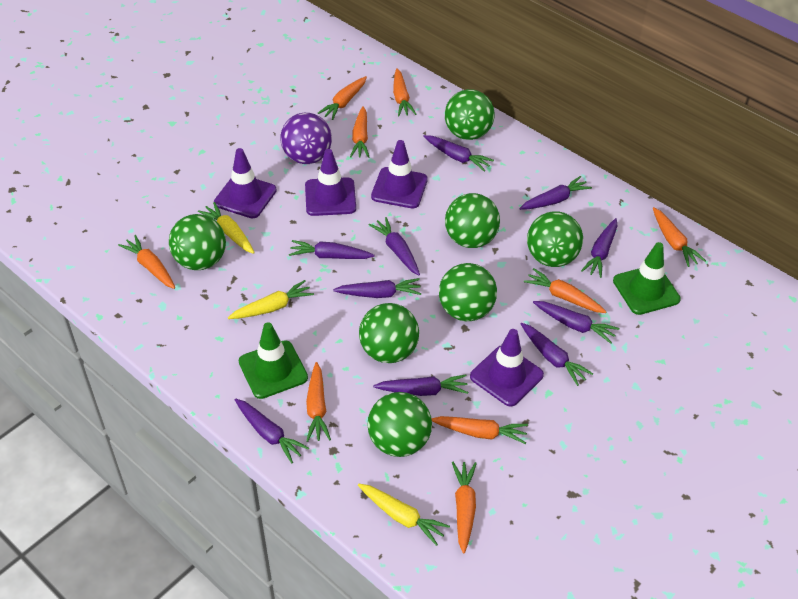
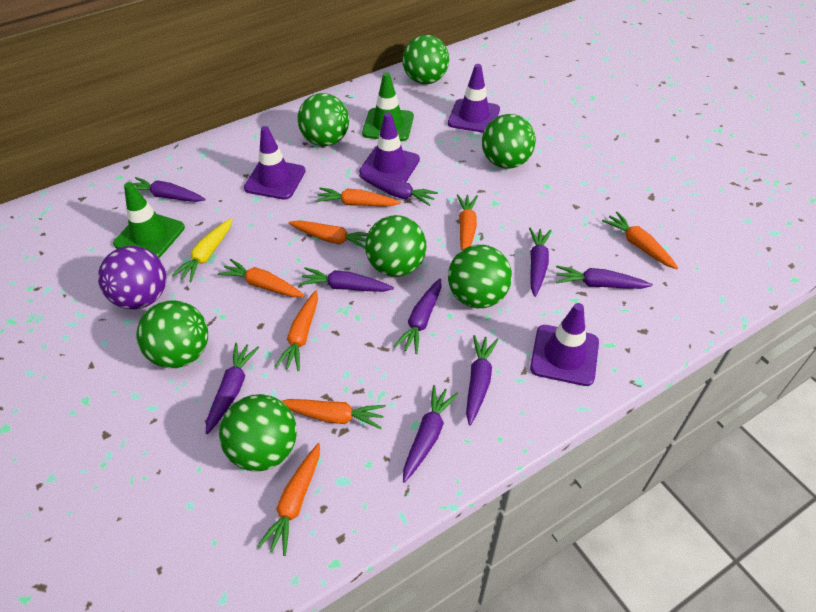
orange carrot: 9 -> 8
purple carrot: 10 -> 9
yellow carrot: 3 -> 1

